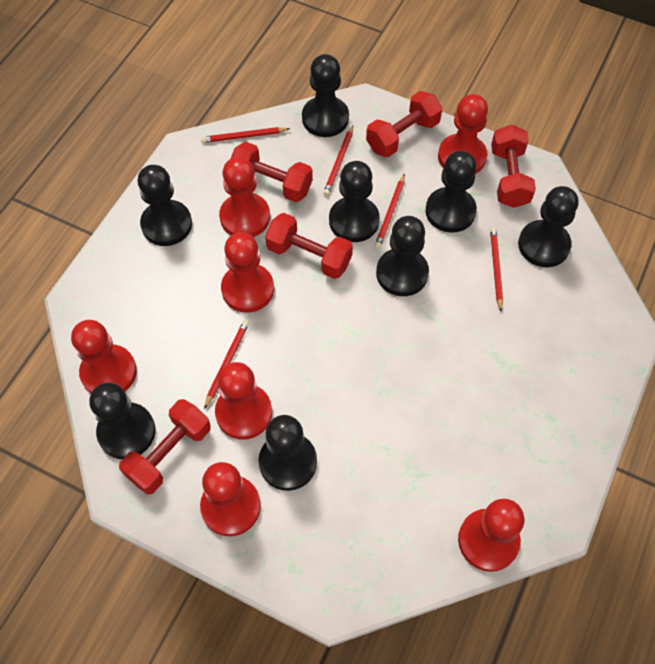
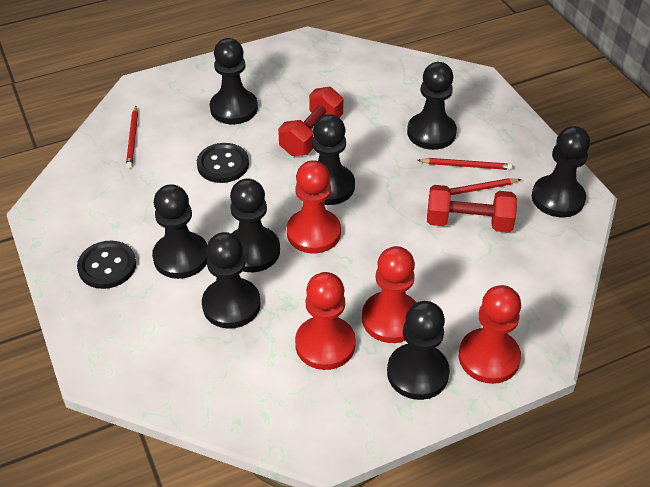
black button: 0 -> 2
red dumbbell: 5 -> 2
red pawn: 7 -> 4
red pencil: 5 -> 3

